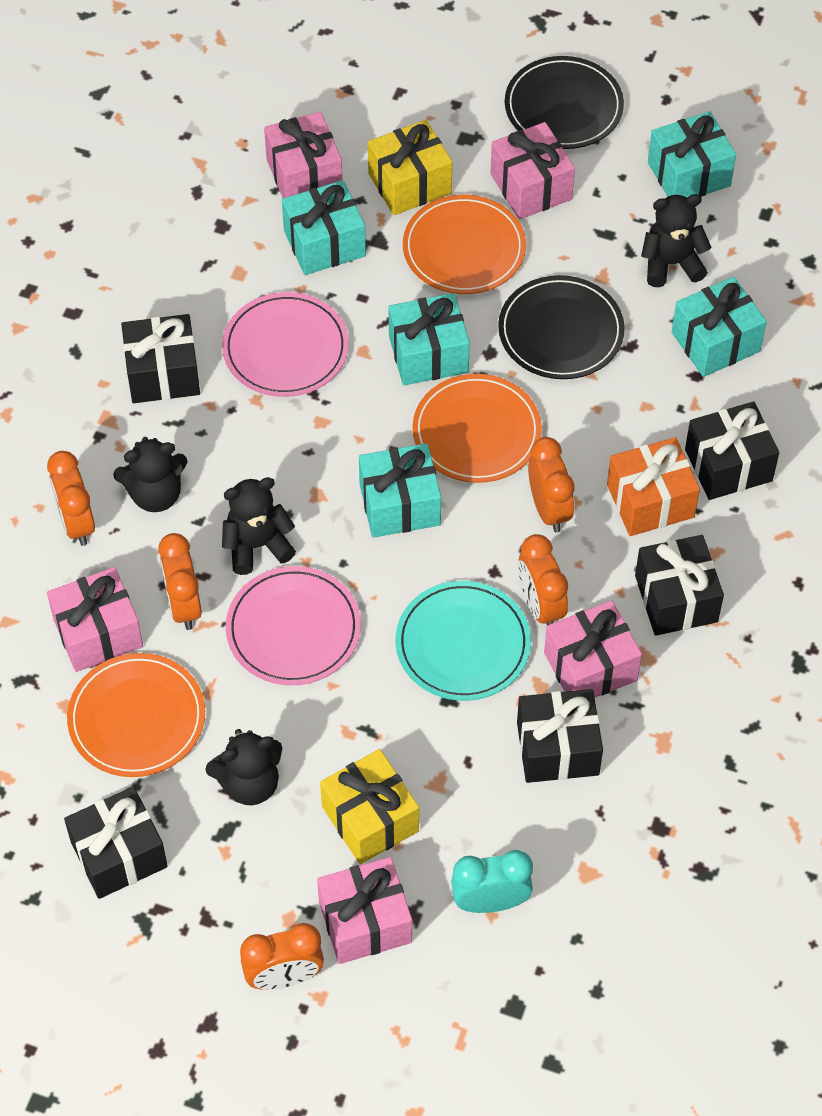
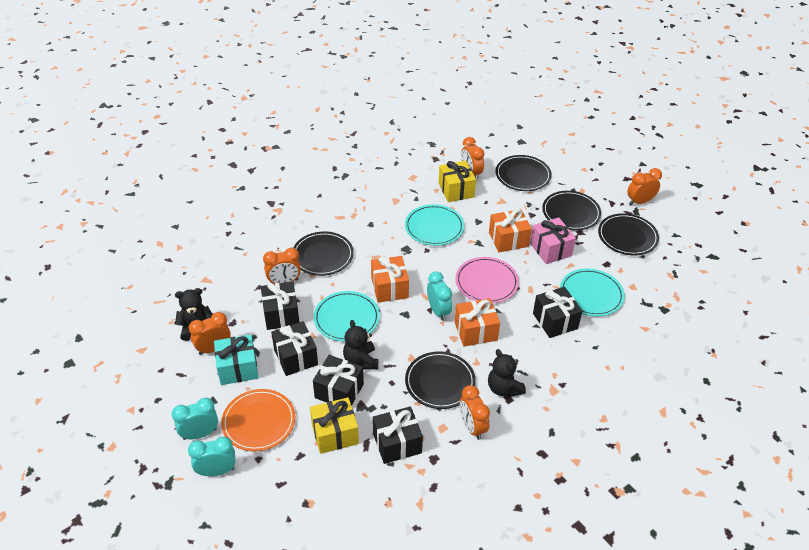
black plate: 2 -> 5
black teddy bear: 4 -> 3
orange gift: 1 -> 3
orange plate: 3 -> 1
pink gift: 5 -> 1
pink plate: 2 -> 1
turquoise clock: 1 -> 3
turquoise gift: 5 -> 1
turquoise plate: 1 -> 3

